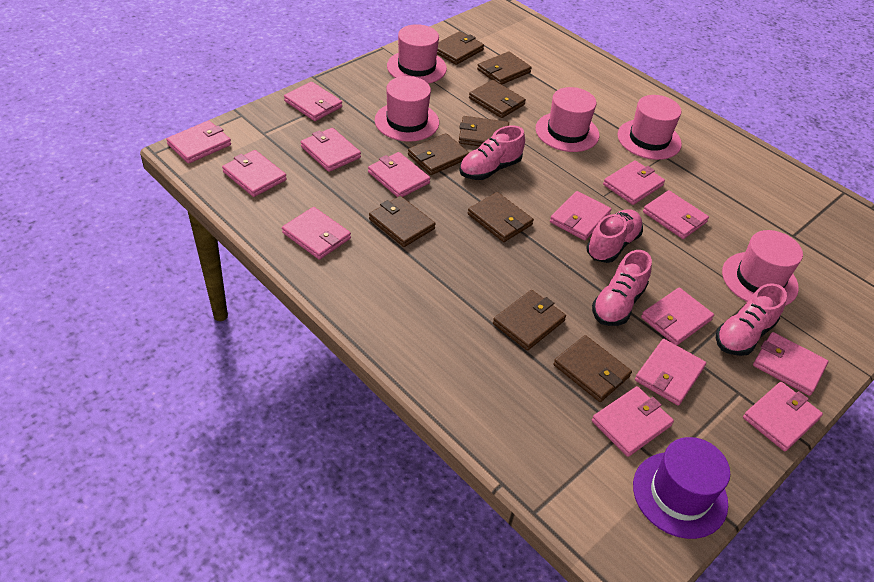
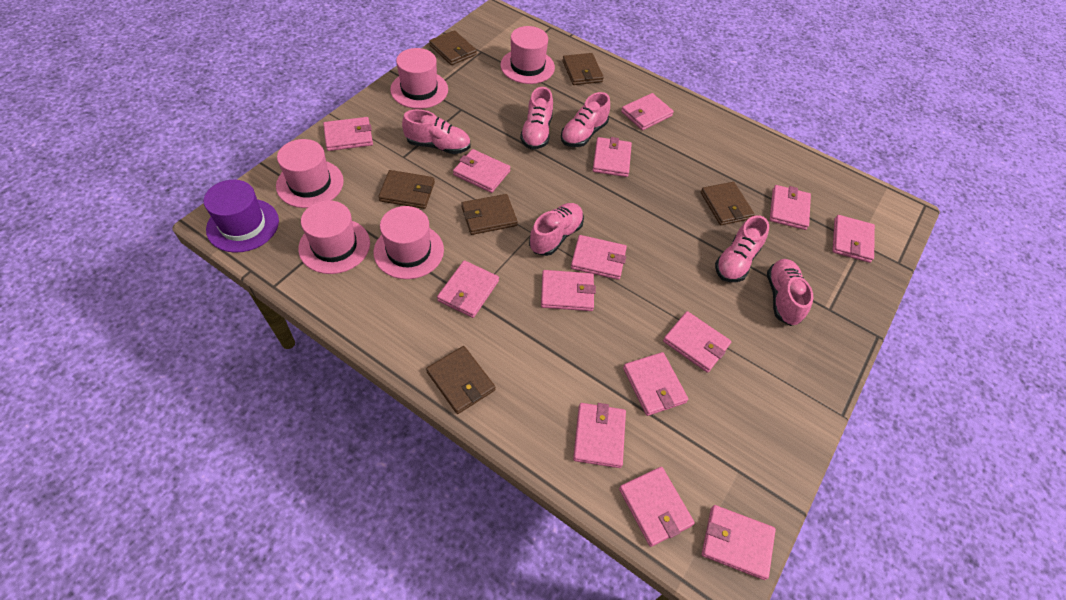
brown wallet: 9 -> 6
pink shoe: 4 -> 6

